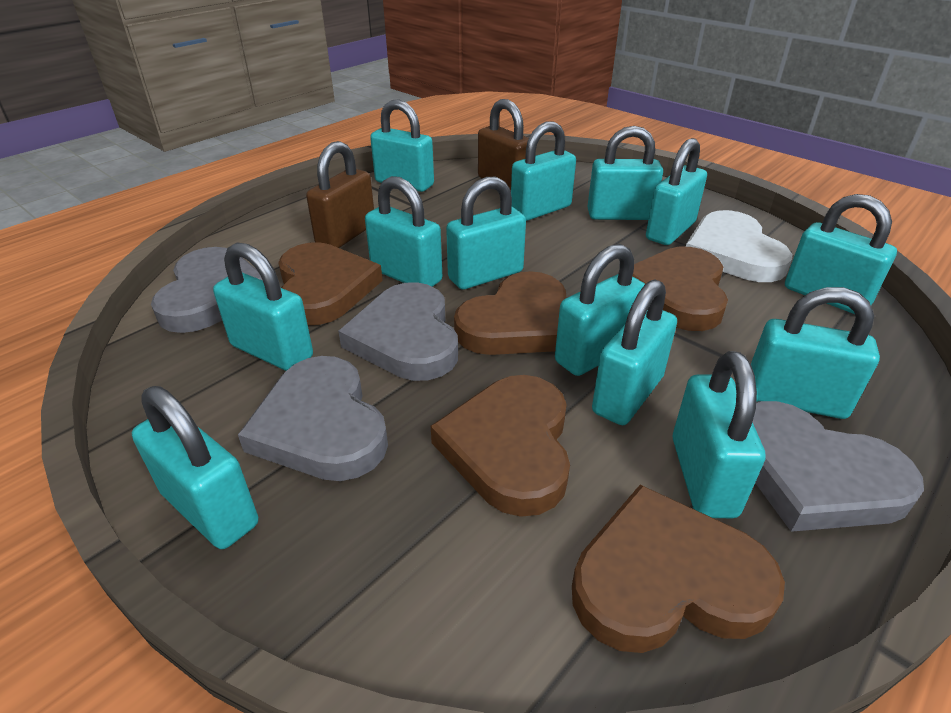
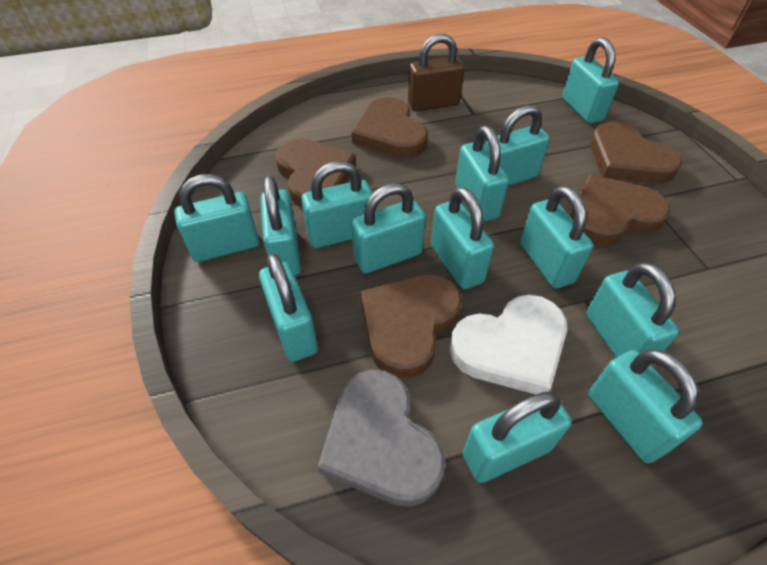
brown padlock: 2 -> 1
grey heart: 4 -> 1

